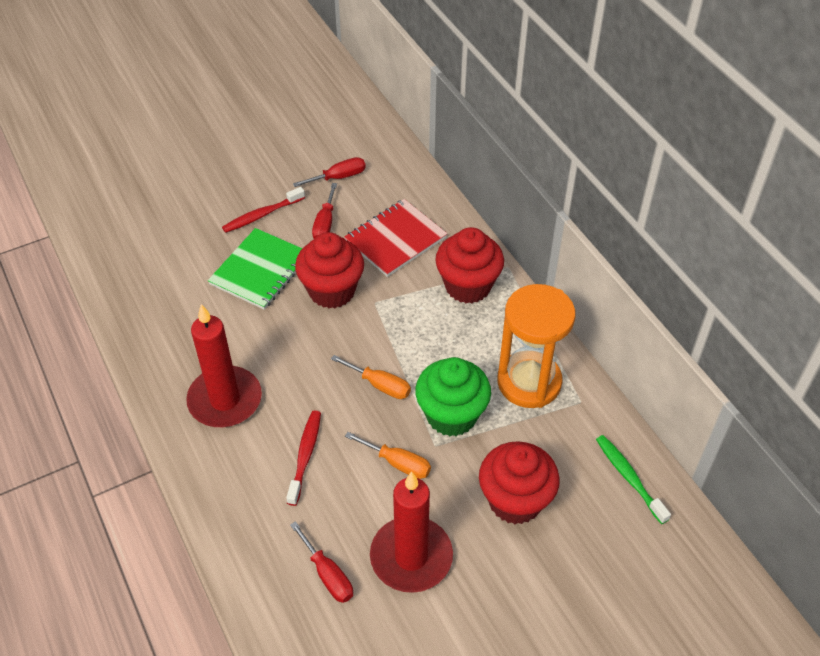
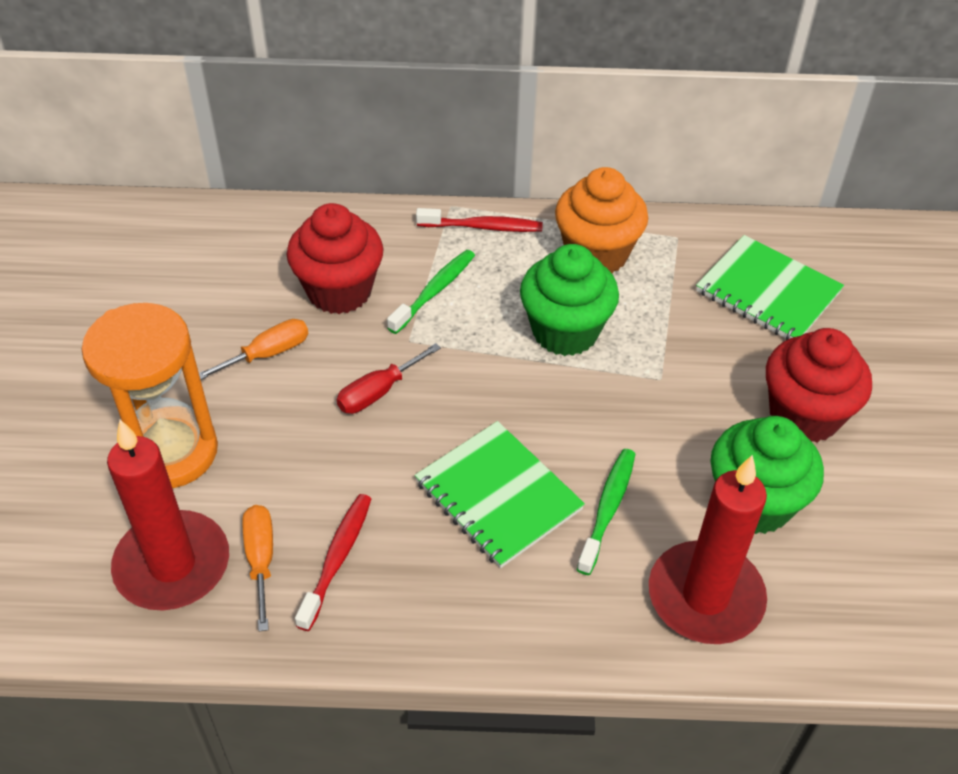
green cupcake: 1 -> 2
green notebook: 1 -> 2
green toothbrush: 1 -> 2
orange cupcake: 0 -> 1
red cupcake: 3 -> 2
red notebook: 1 -> 0
red screwdriver: 3 -> 1

